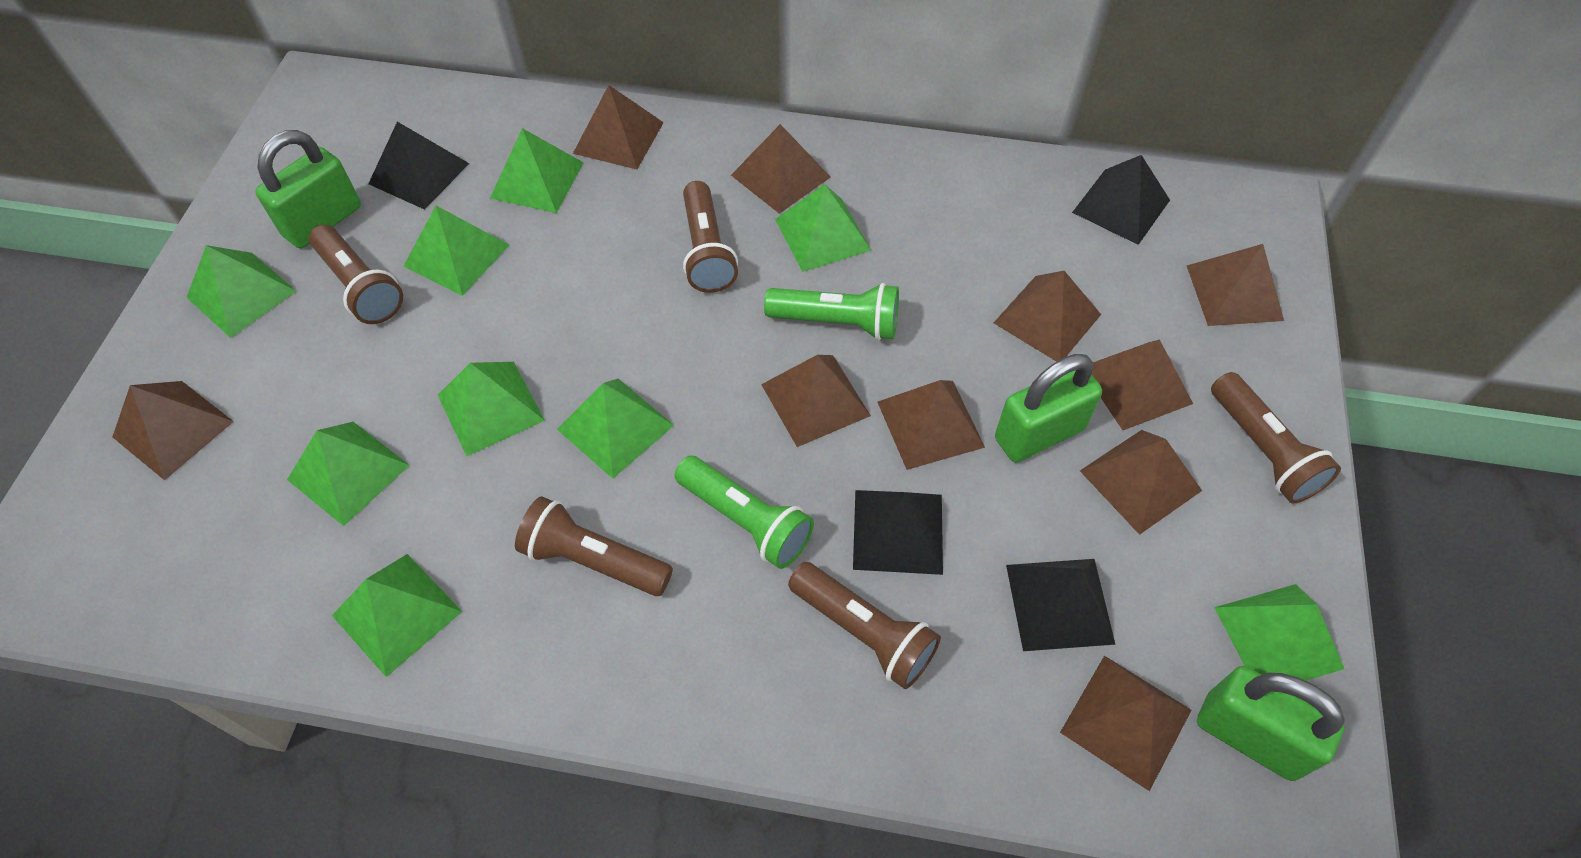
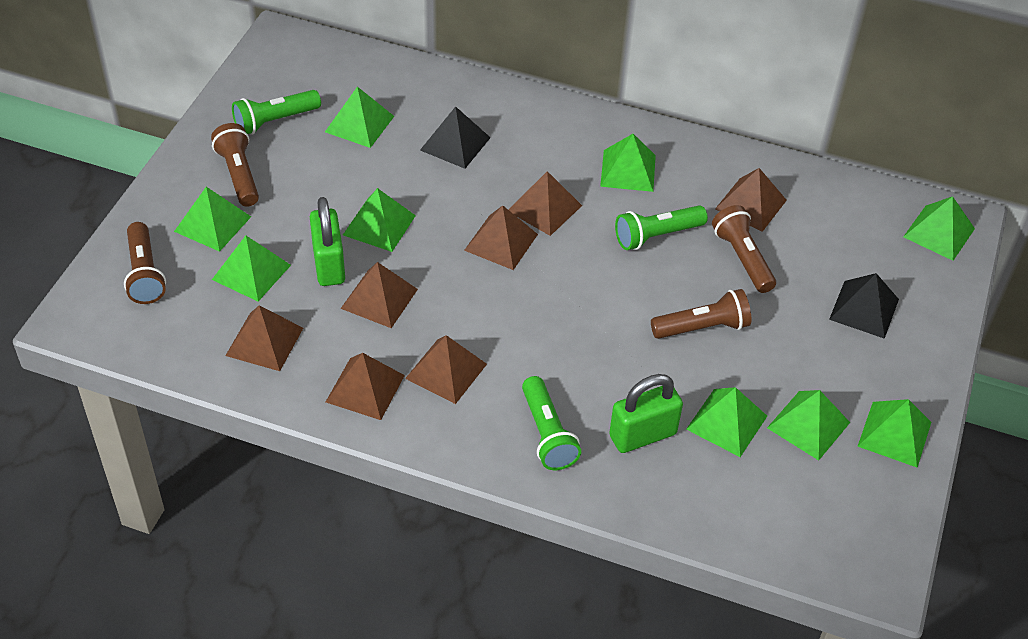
black pyramid: 4 -> 2
brown flashlight: 5 -> 4
brown pyramid: 10 -> 7
green flashlight: 2 -> 3
green padlock: 3 -> 2

